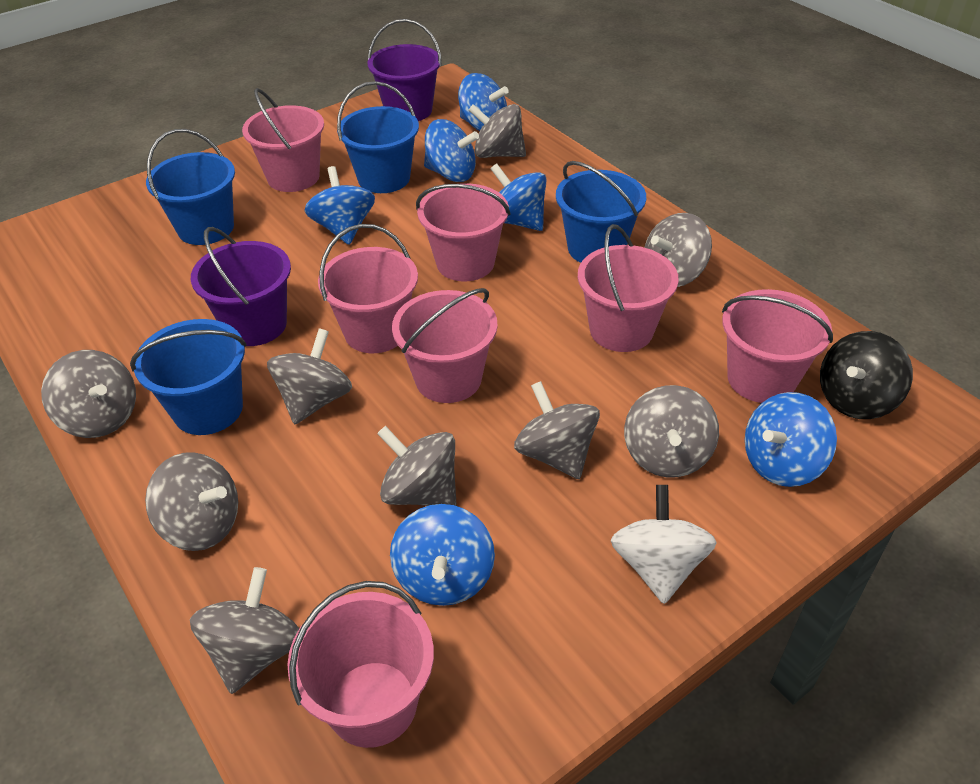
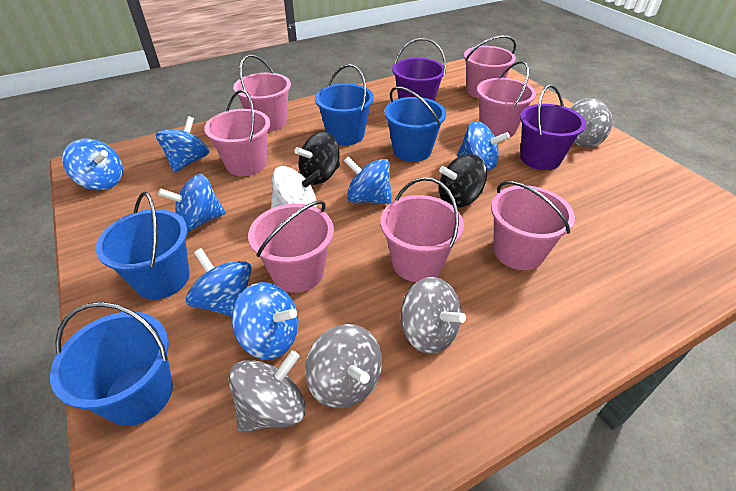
black spinning top: 1 -> 2
blue spinning top: 6 -> 7
grey spinning top: 9 -> 4

